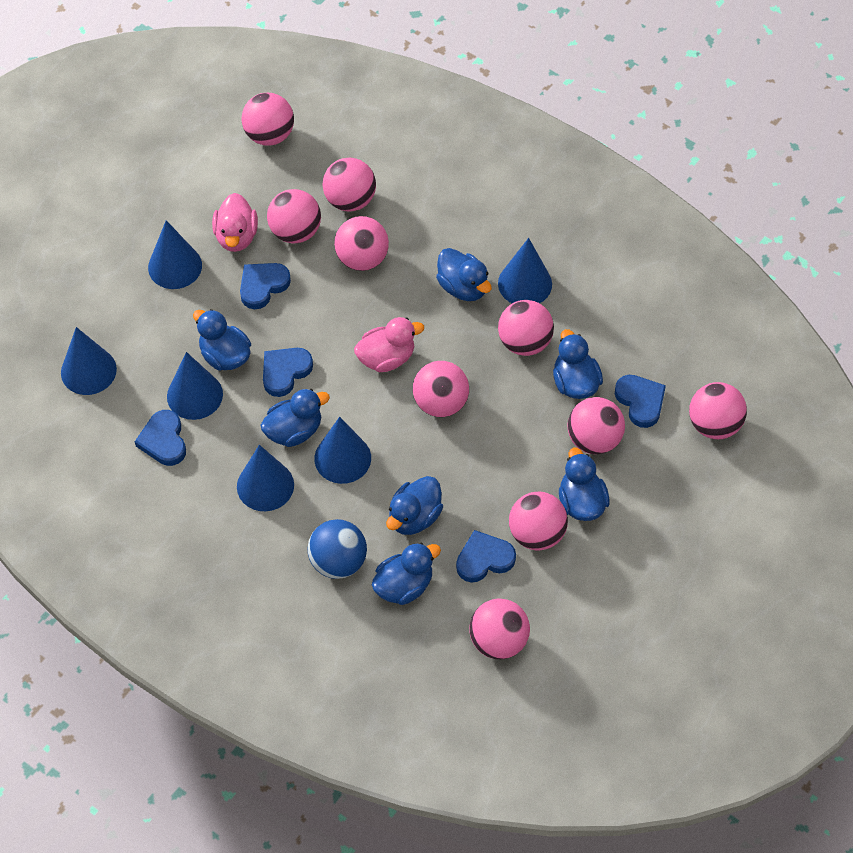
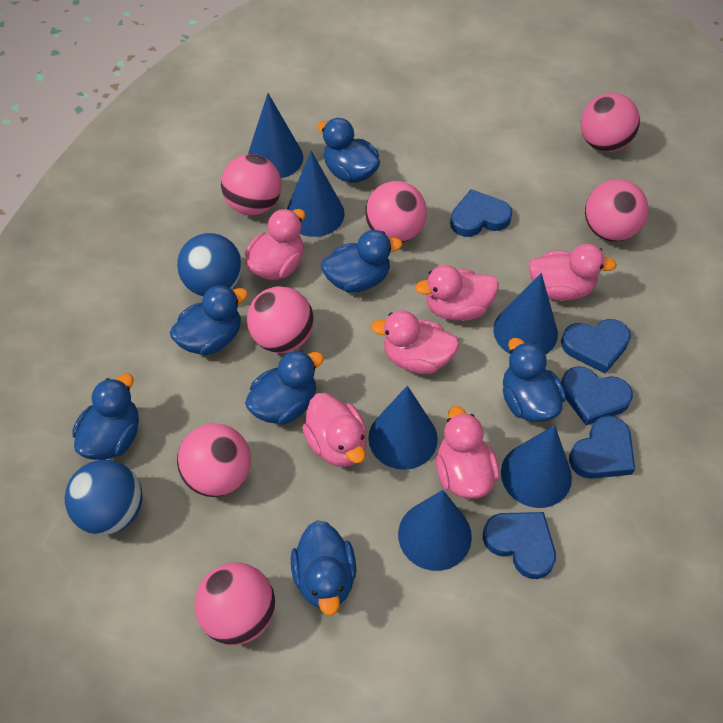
blue ball: 1 -> 2
pink ball: 10 -> 7
pink duck: 2 -> 6

